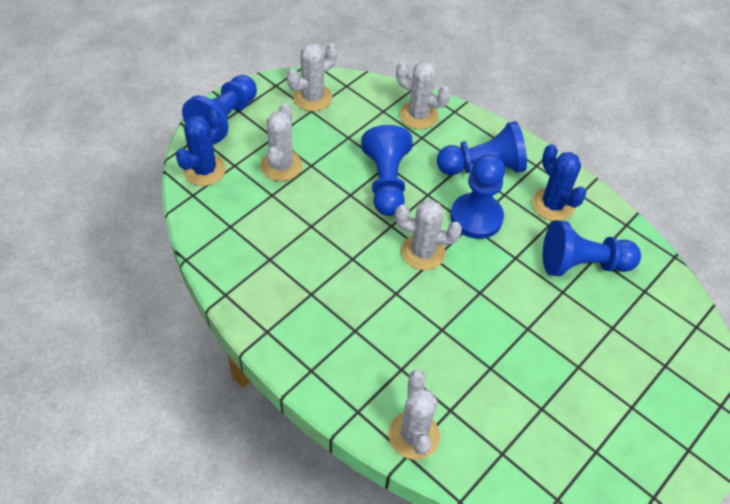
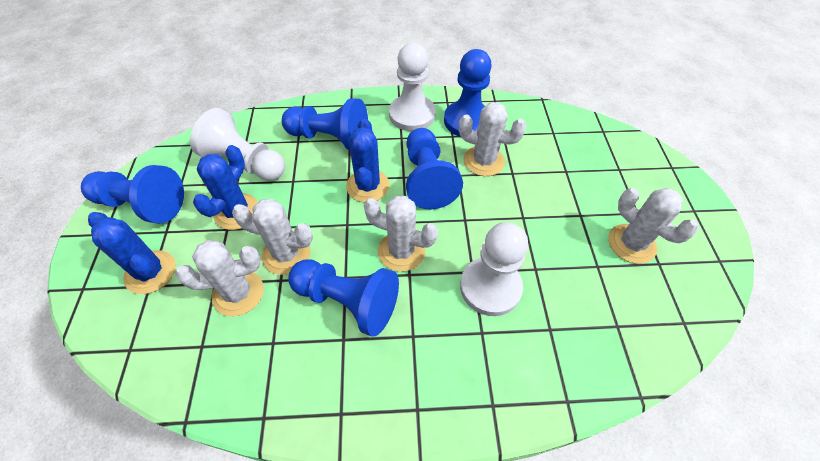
blue cactus: 2 -> 3
white pawn: 0 -> 3

